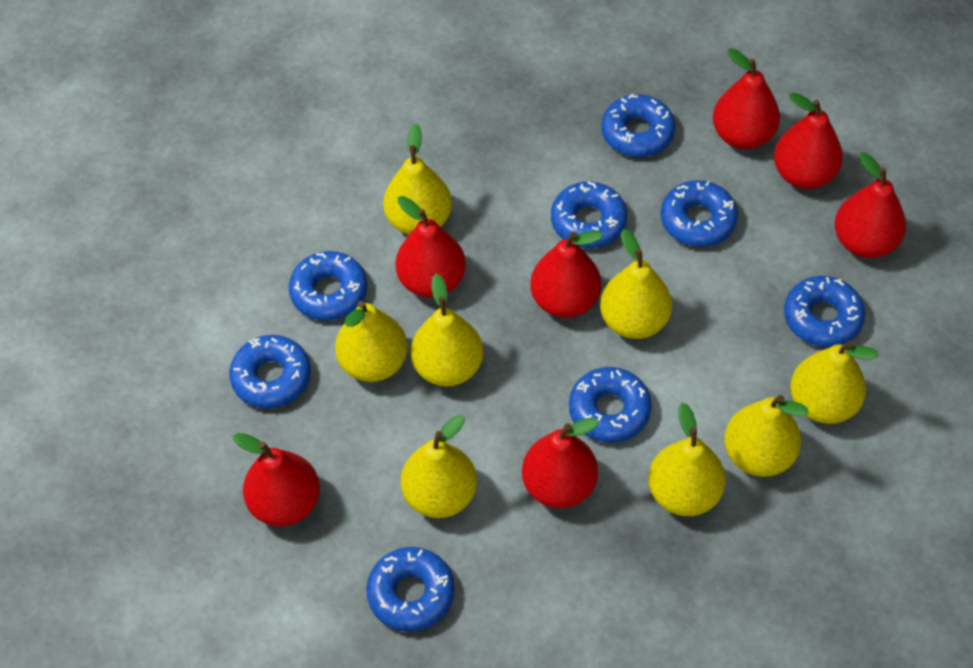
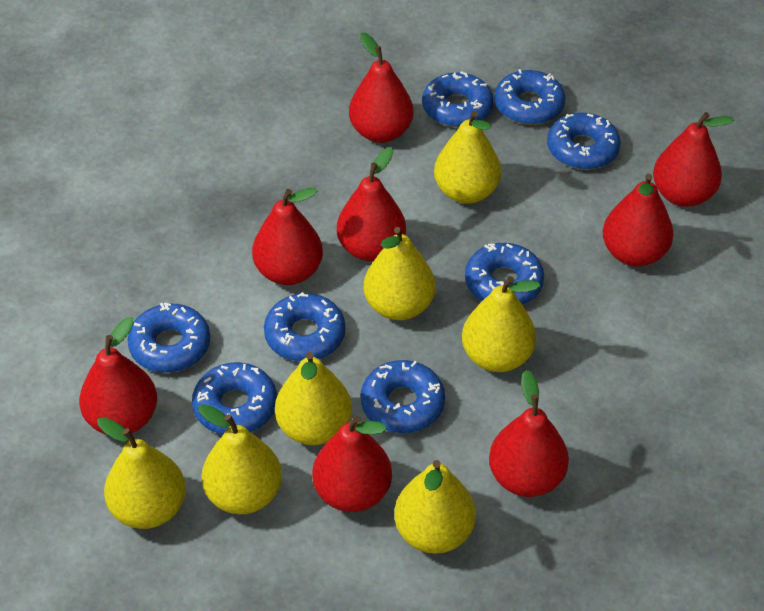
red pear: 7 -> 8
yellow pear: 8 -> 7

